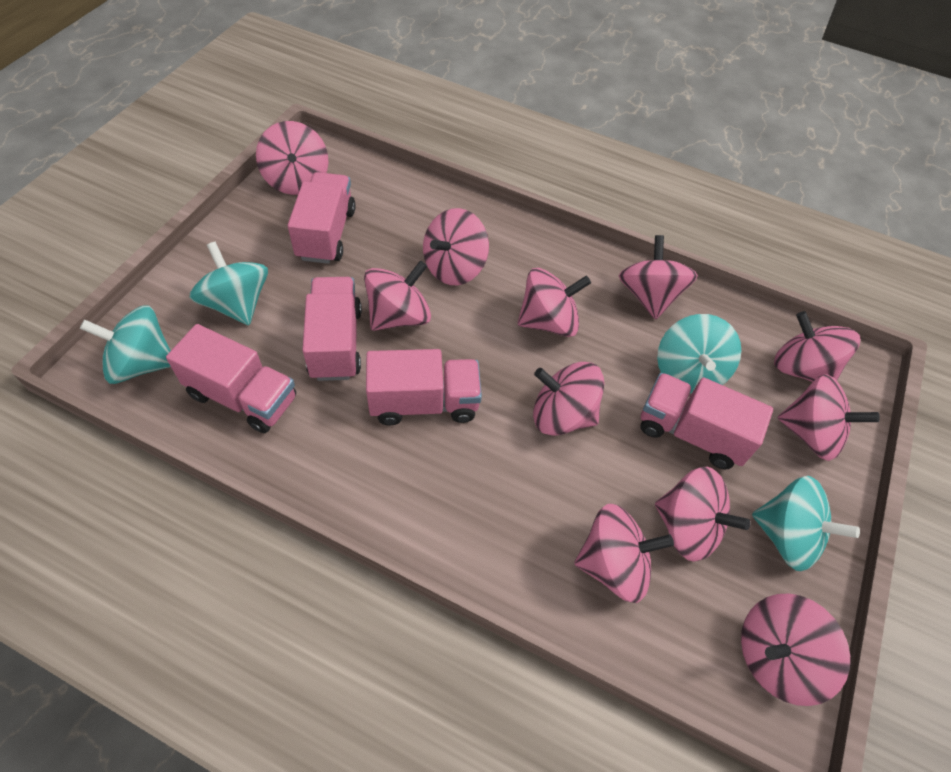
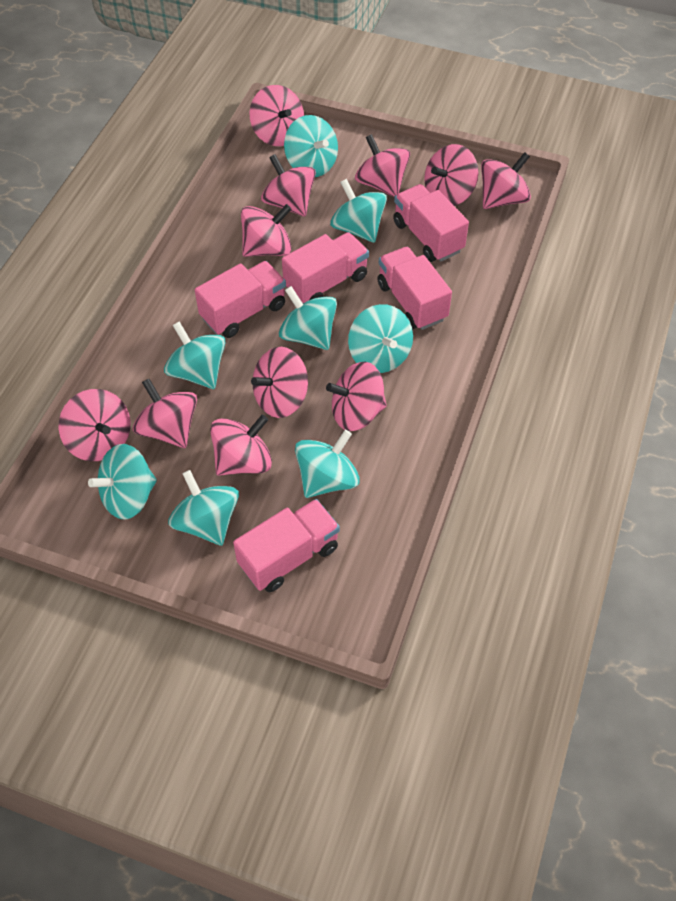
turquoise spinning top: 4 -> 8

